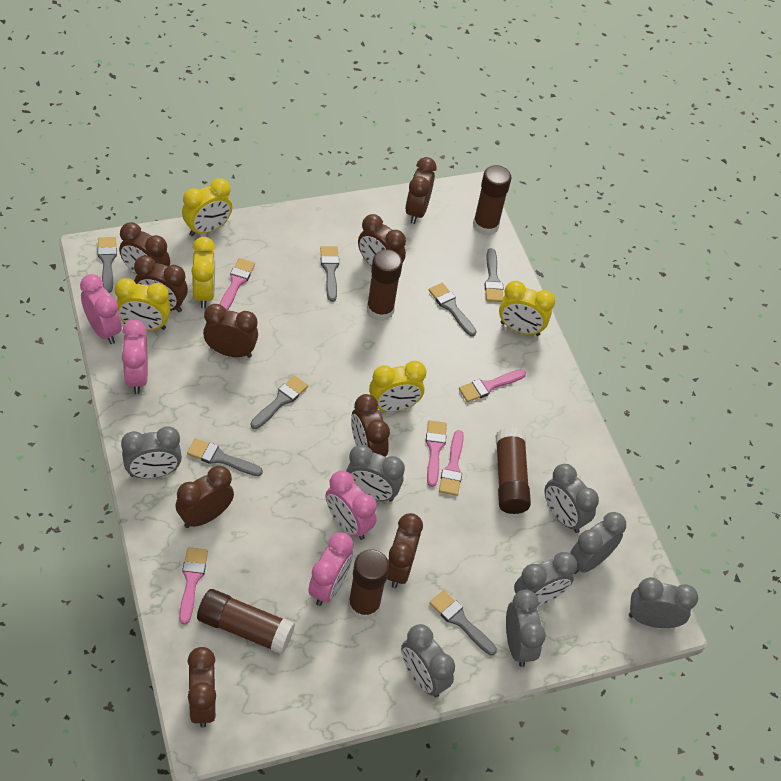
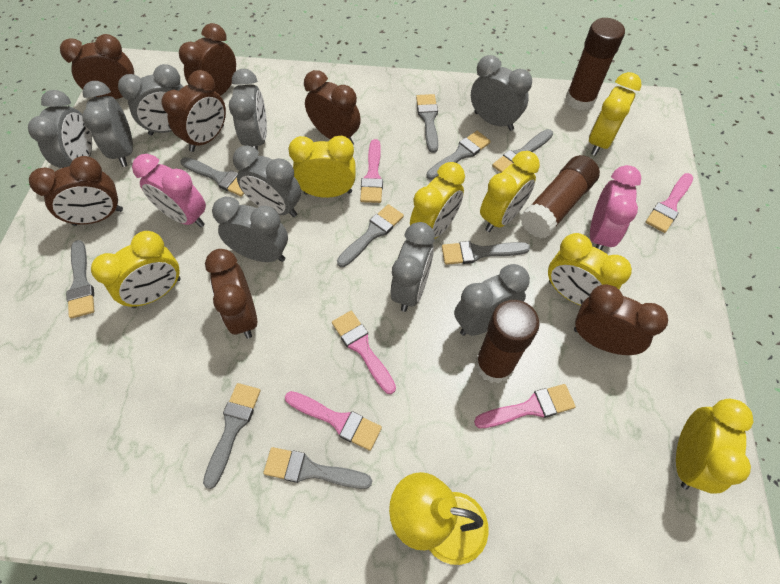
brown clock: 9 -> 7
brown glue stick: 5 -> 3
grey brush: 7 -> 9
grey clock: 8 -> 9
pink clock: 4 -> 2
yellow clock: 5 -> 7
yellow lamp: 0 -> 1

